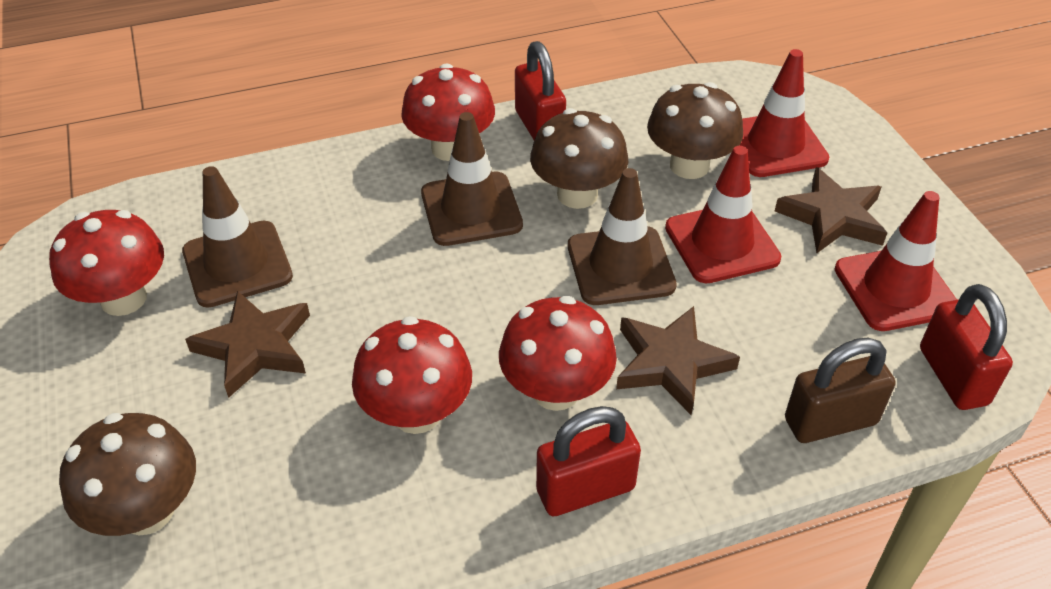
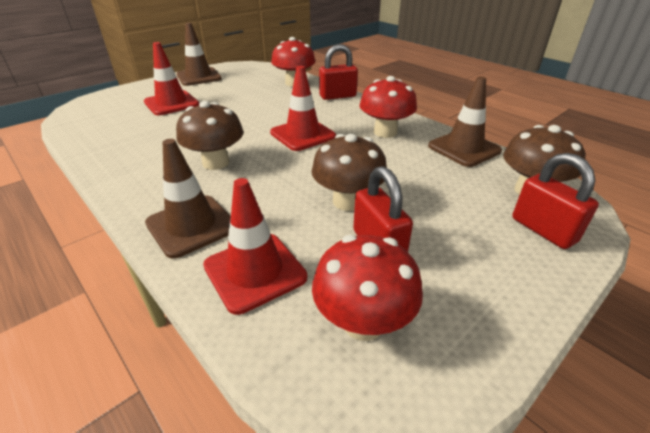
brown padlock: 1 -> 0
brown star: 3 -> 0
red mushroom: 4 -> 3

